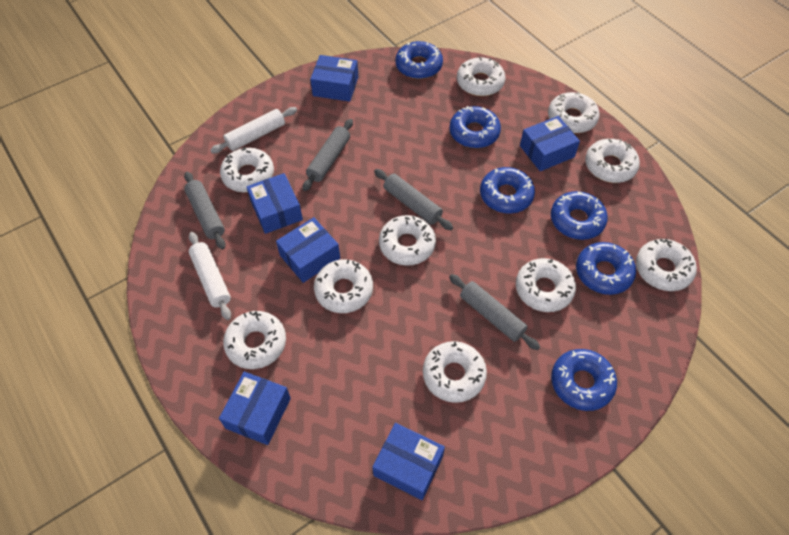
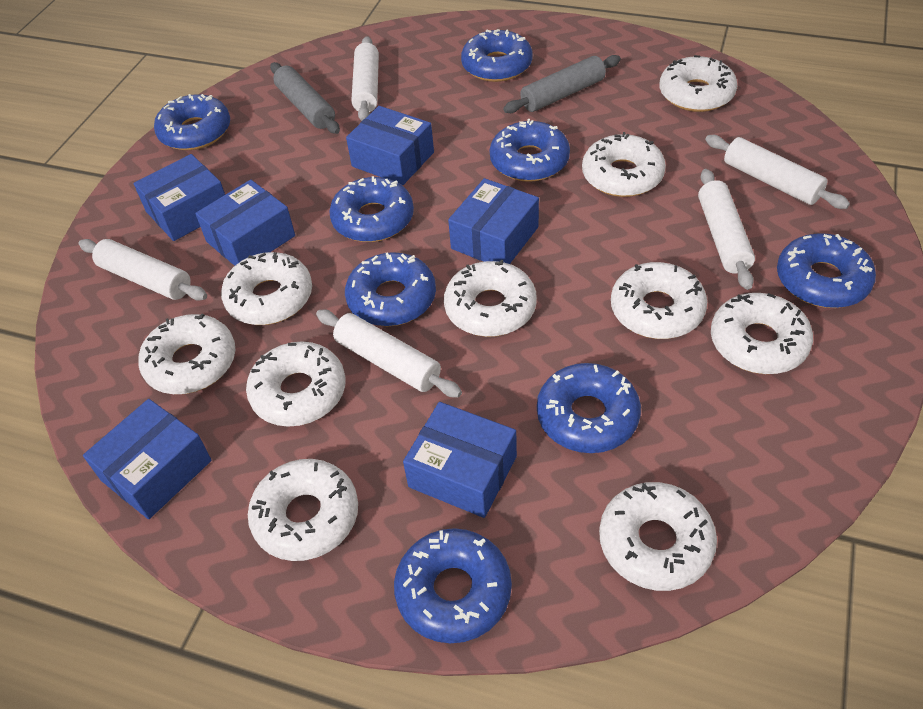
blue donut: 6 -> 8
grey rolling pin: 4 -> 2
white rolling pin: 2 -> 5

